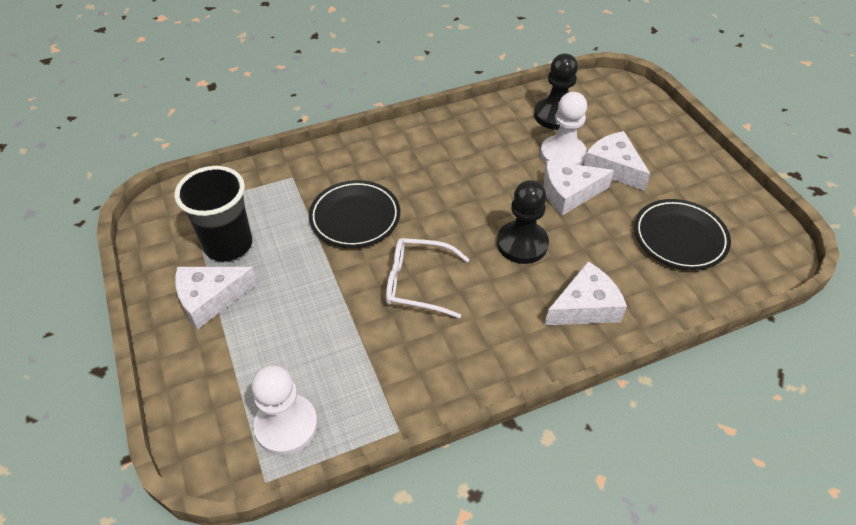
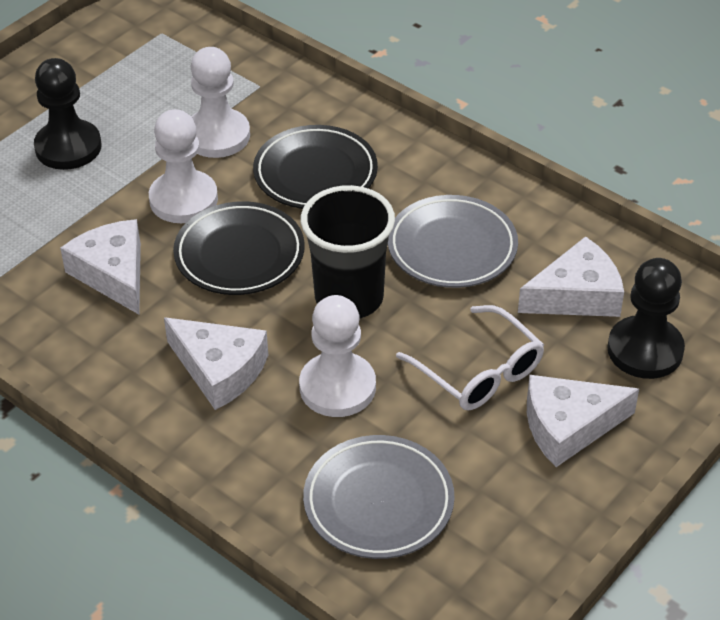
grey plate: 0 -> 2
white pawn: 2 -> 3

